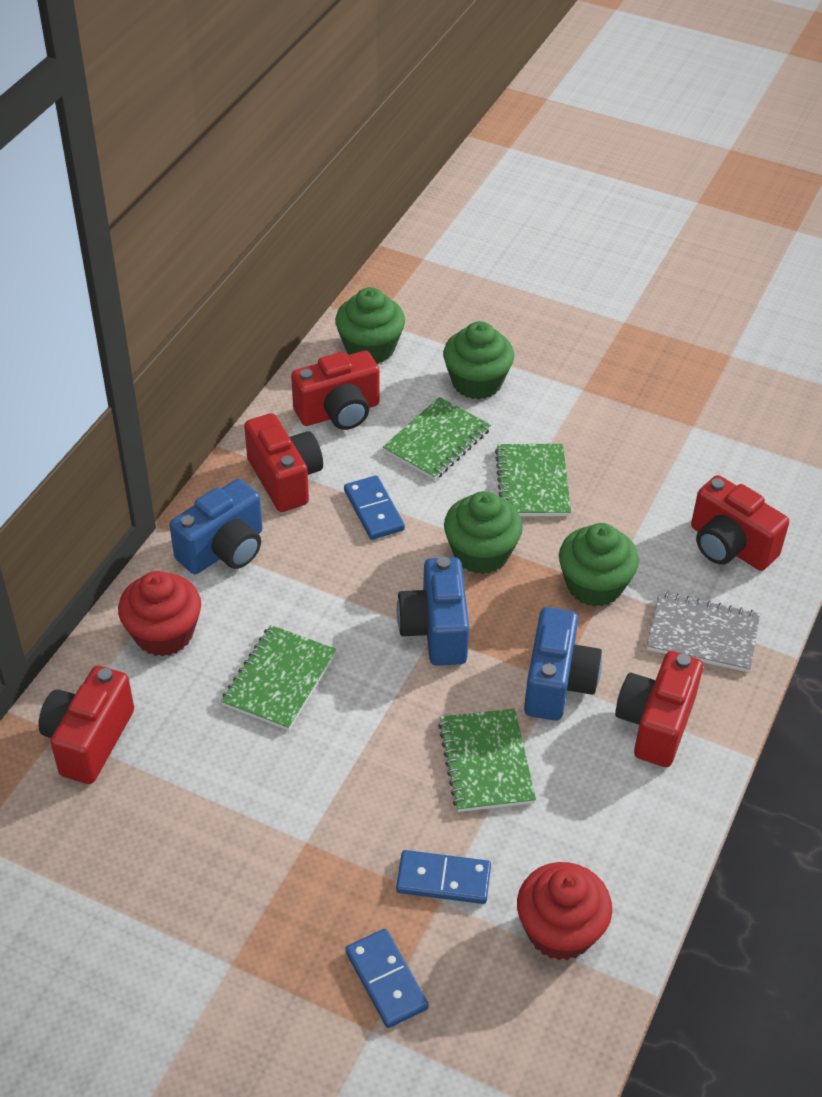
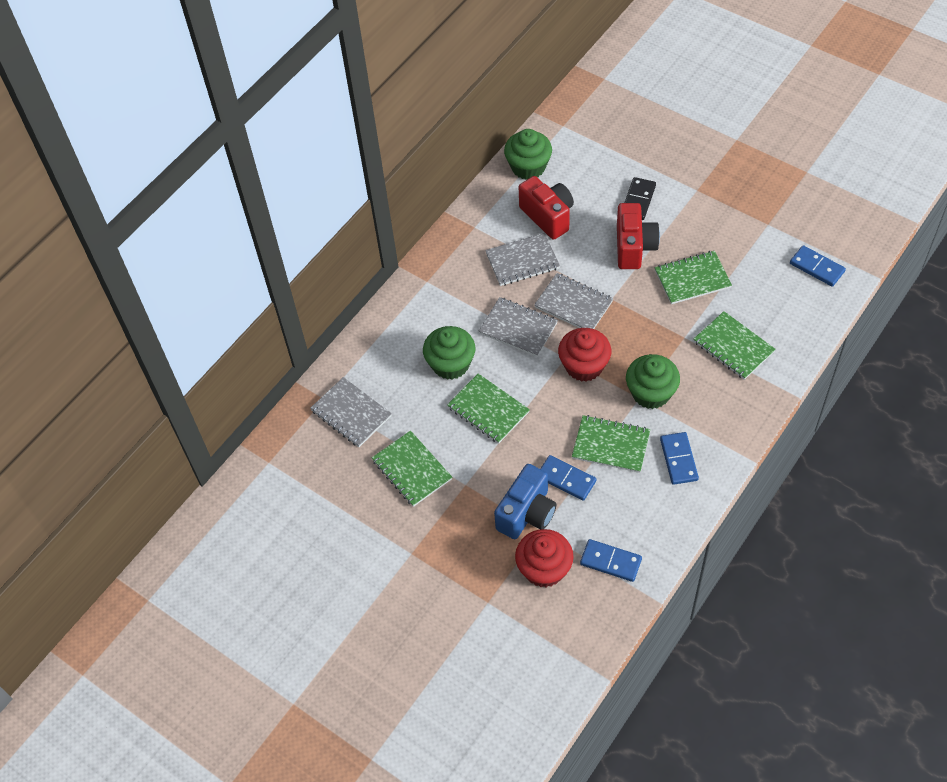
black domino: 0 -> 1
blue camera: 3 -> 1
blue domino: 3 -> 4
green cupcake: 4 -> 3
green notebook: 4 -> 5
grey notebook: 1 -> 4
red camera: 5 -> 2

